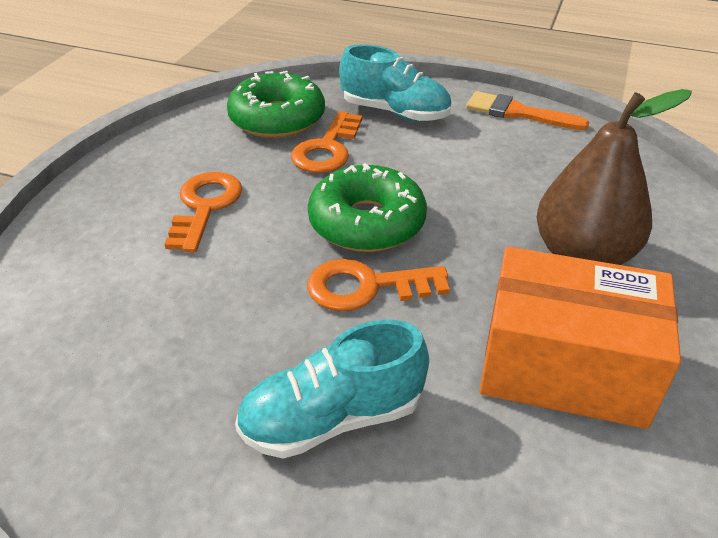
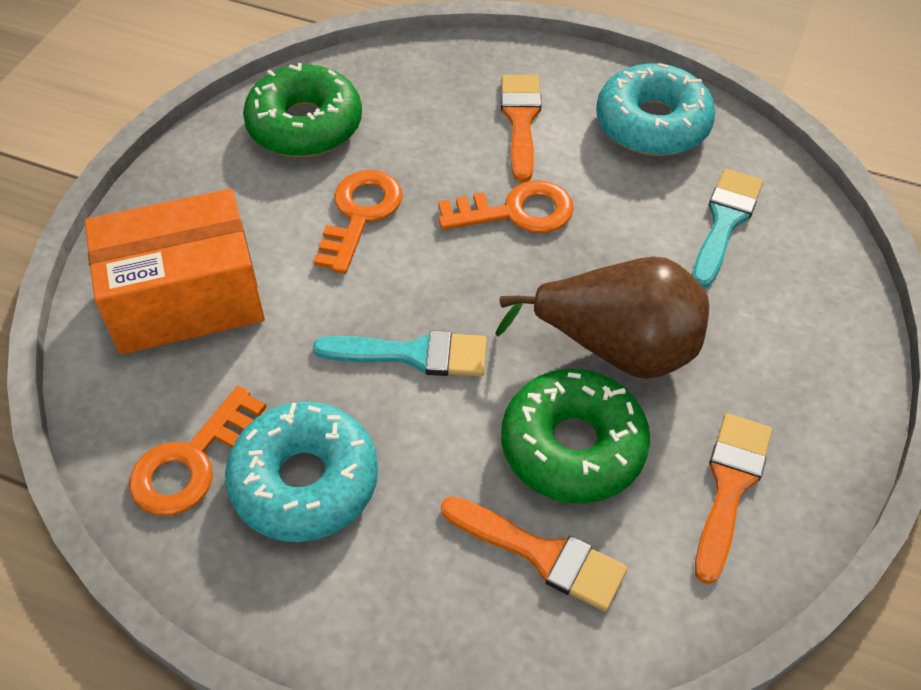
orange brush: 1 -> 3
turquoise brush: 0 -> 2
turquoise donut: 0 -> 2
turquoise shoe: 2 -> 0

